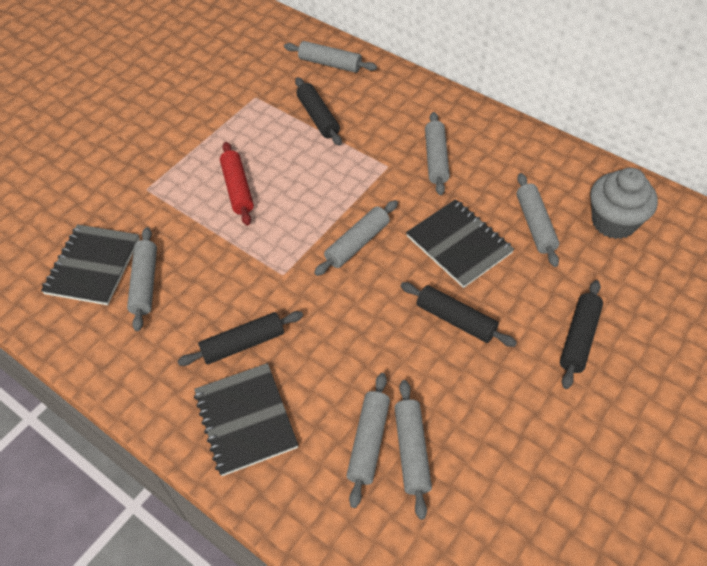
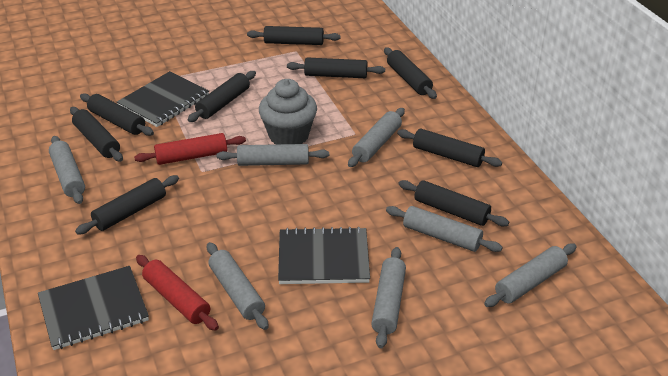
black rolling pin: 4 -> 9
red rolling pin: 1 -> 2

